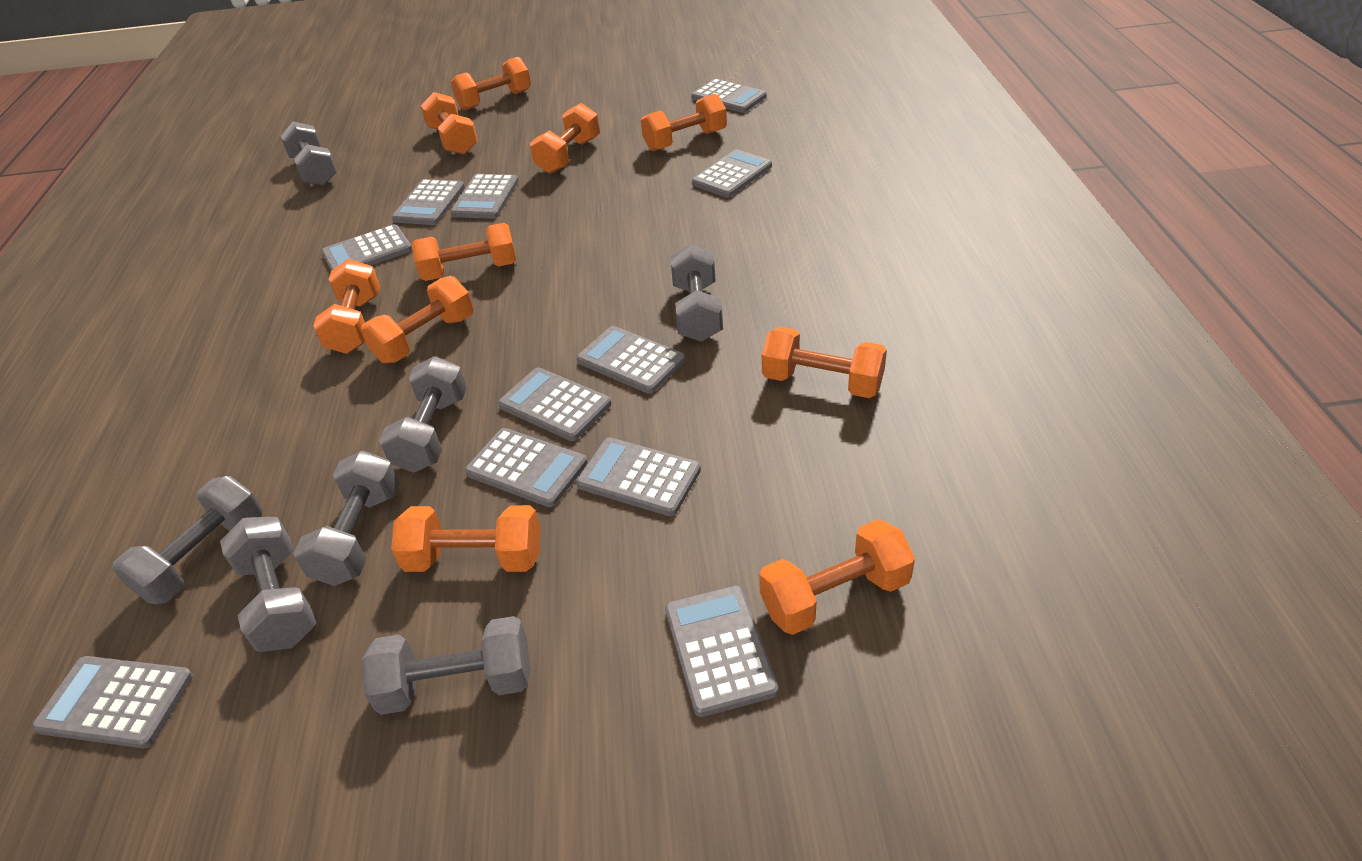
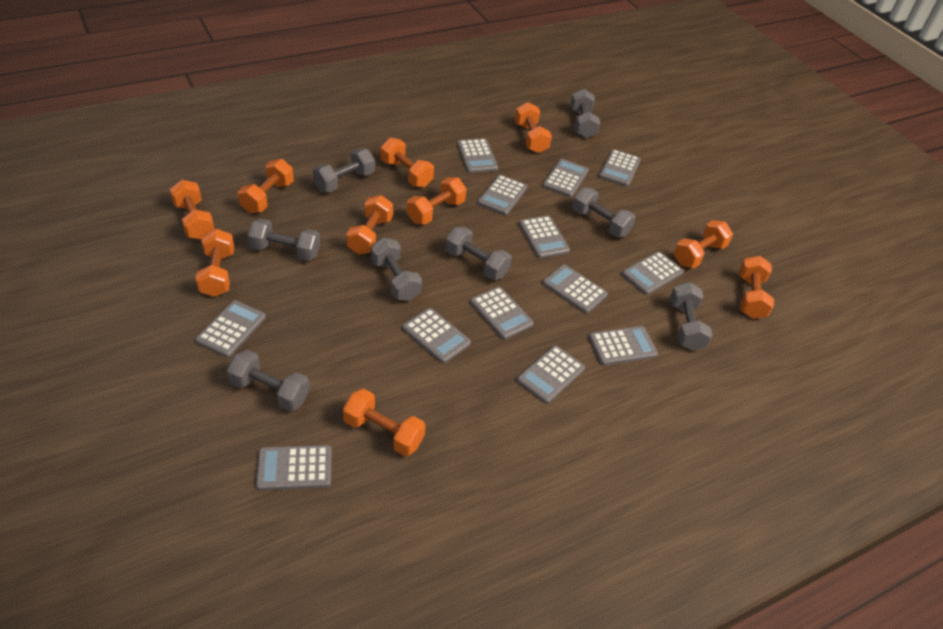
grey calculator: 11 -> 13
grey dumbbell: 7 -> 8

